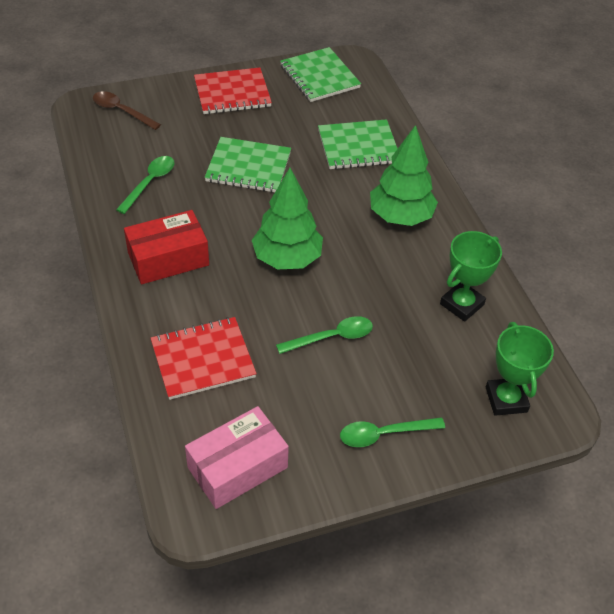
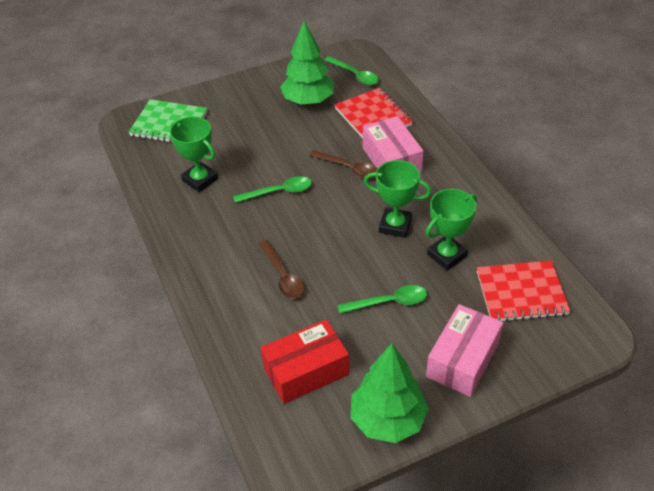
brown spoon: 1 -> 2
green notebook: 3 -> 1
green trophy: 2 -> 3
pink box: 1 -> 2

